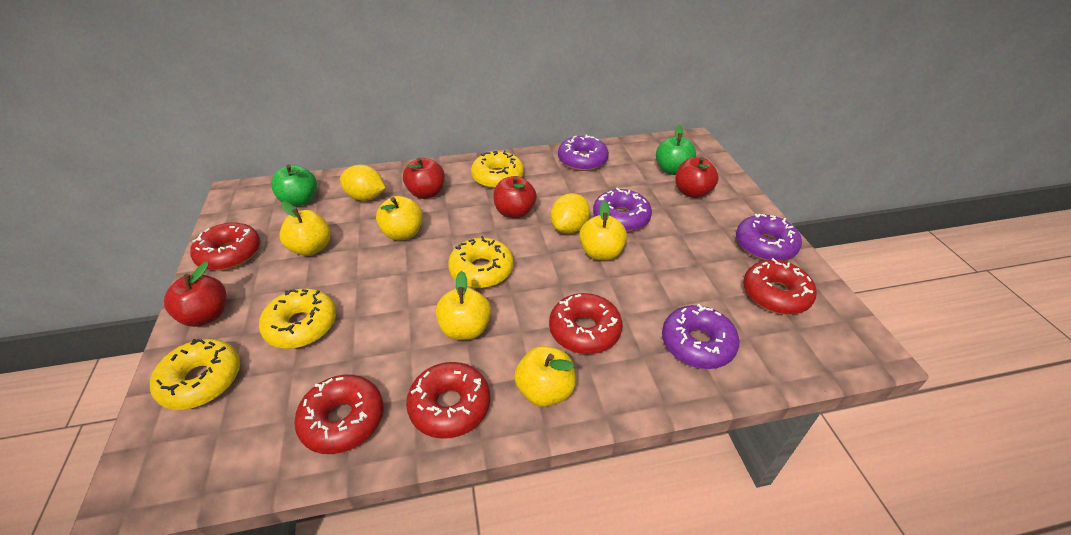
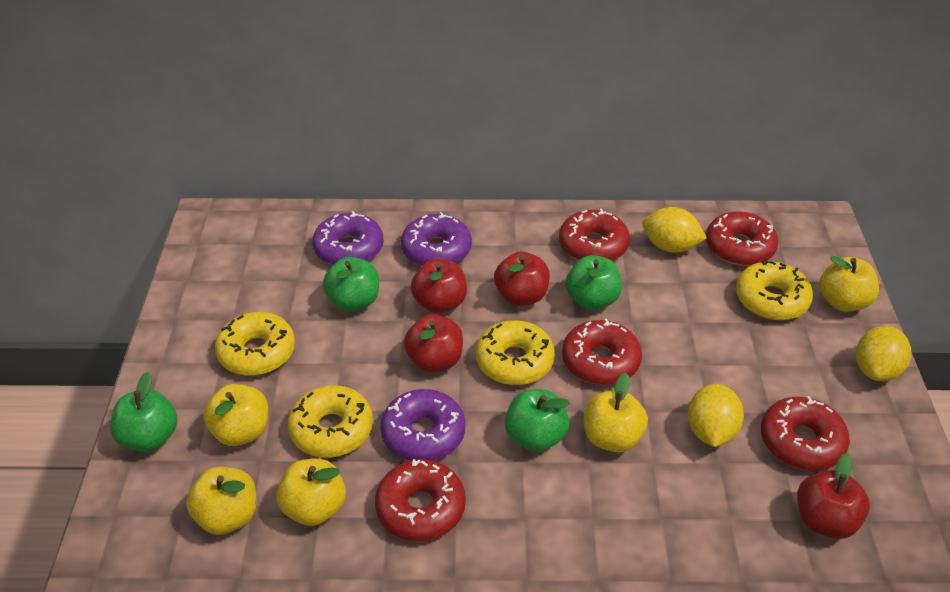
green apple: 2 -> 4
purple donut: 4 -> 3
yellow lemon: 2 -> 3

